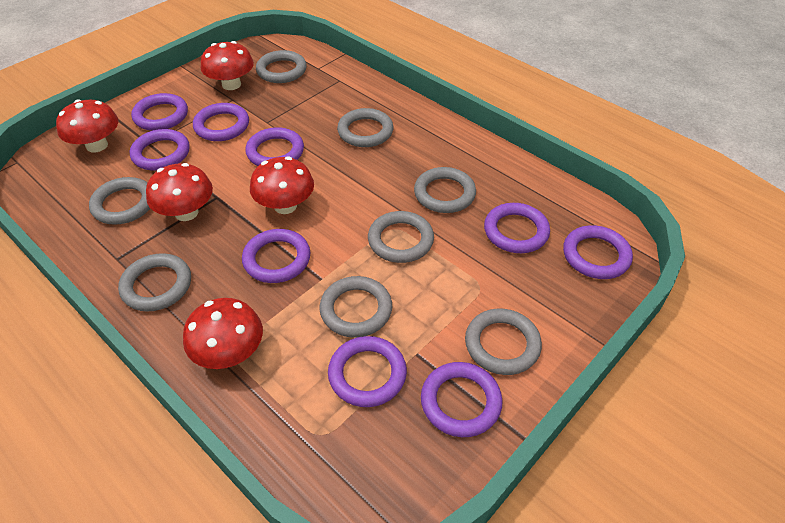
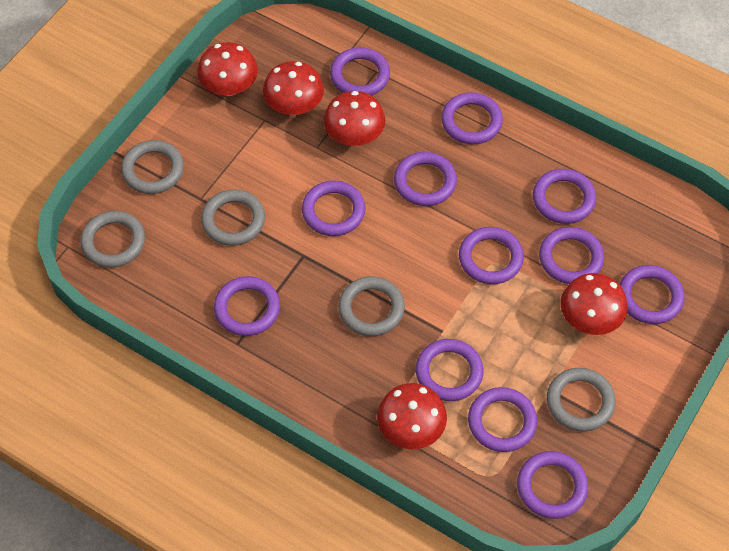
grey ring: 8 -> 5
purple ring: 9 -> 12

